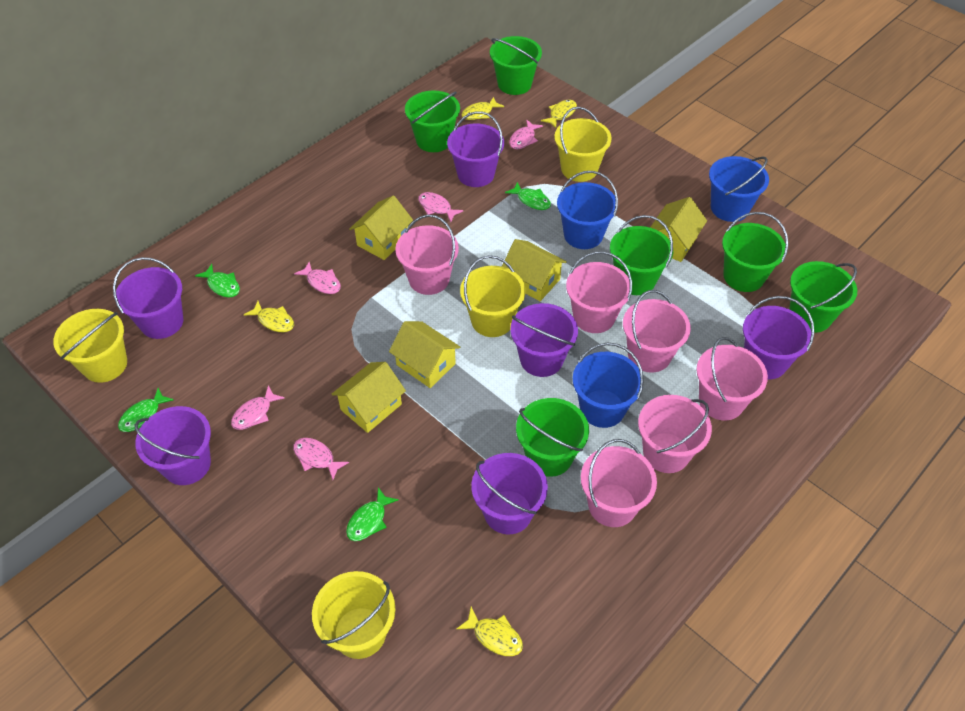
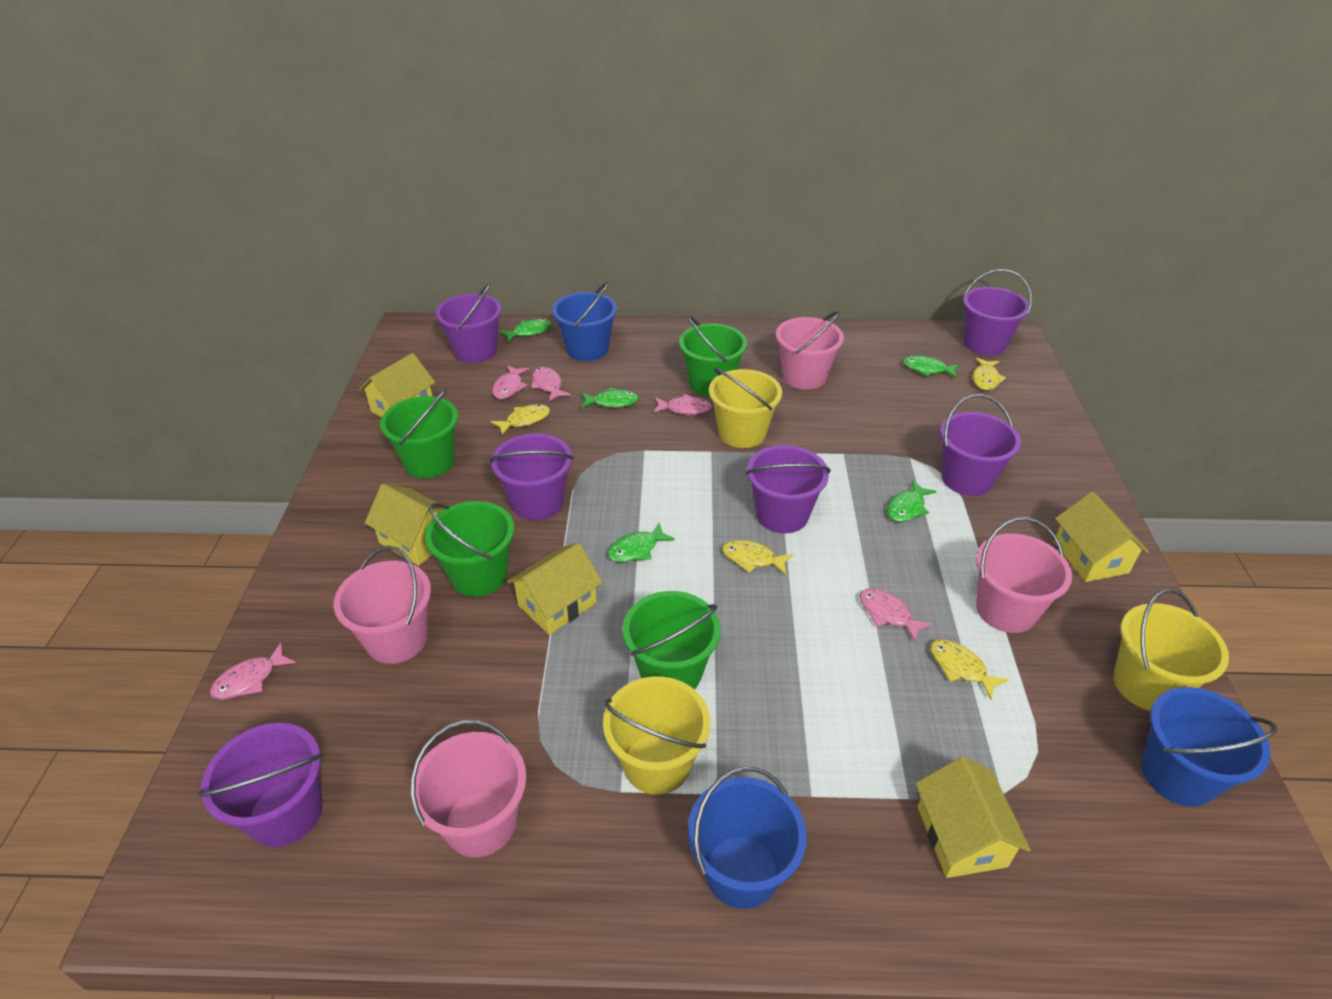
green bucket: 6 -> 4
green fish: 4 -> 5
pink bucket: 6 -> 4
yellow bucket: 4 -> 3

